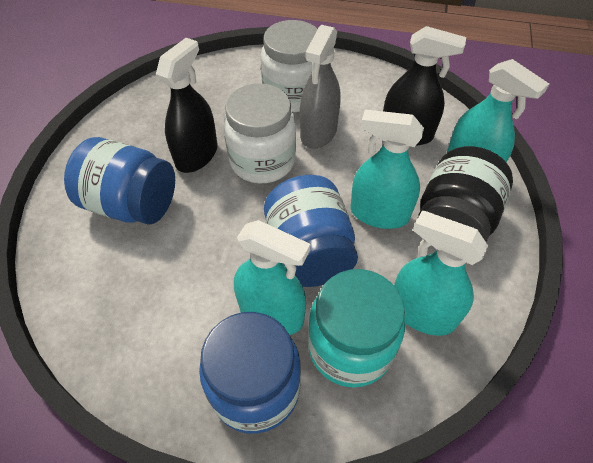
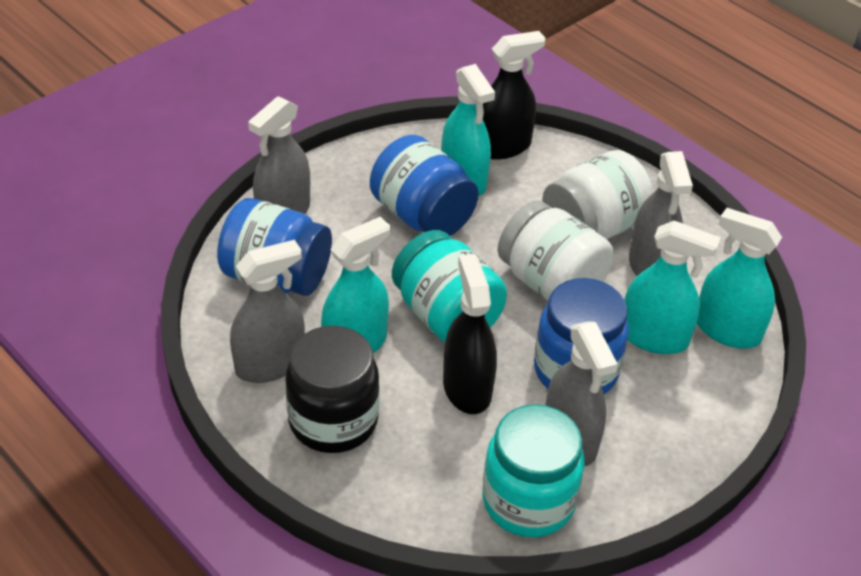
grey spray bottle: 1 -> 4
turquoise jar: 1 -> 2

